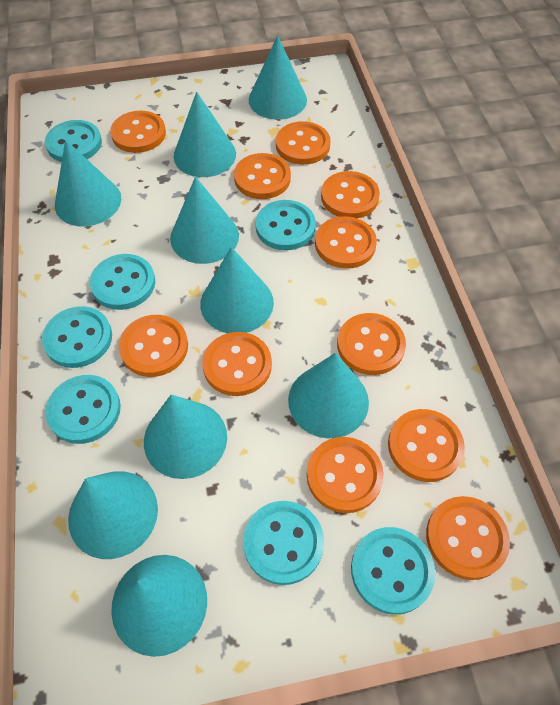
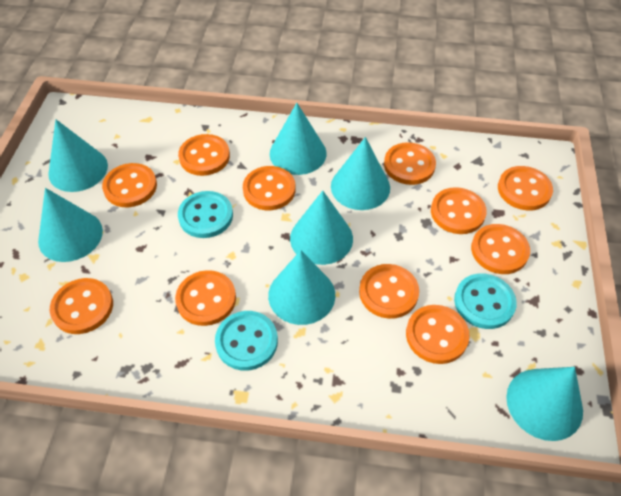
turquoise button: 7 -> 3
turquoise cone: 9 -> 7

